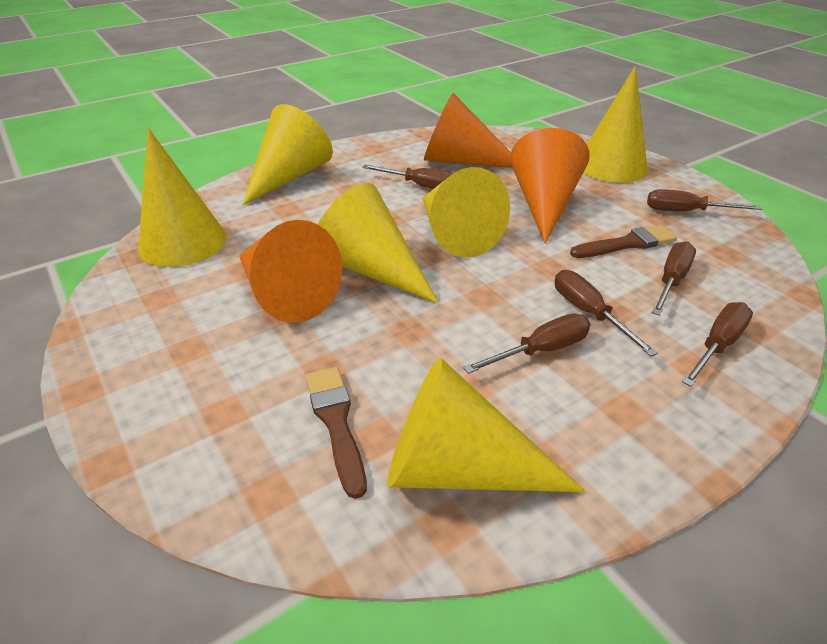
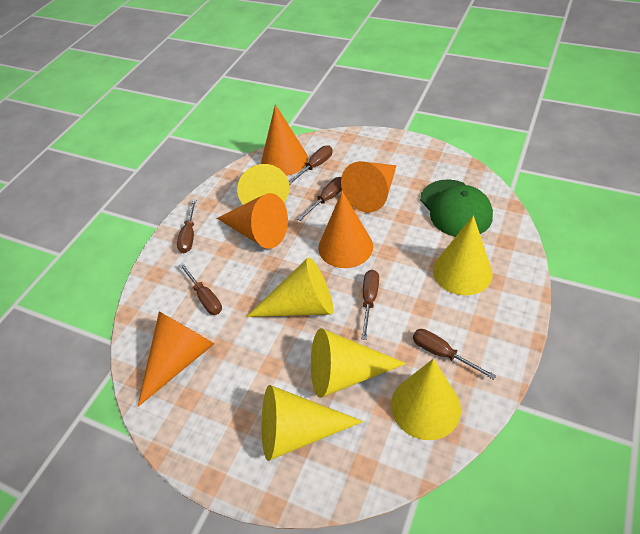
brown brush: 2 -> 0
green cap: 0 -> 1
orange cone: 3 -> 5

